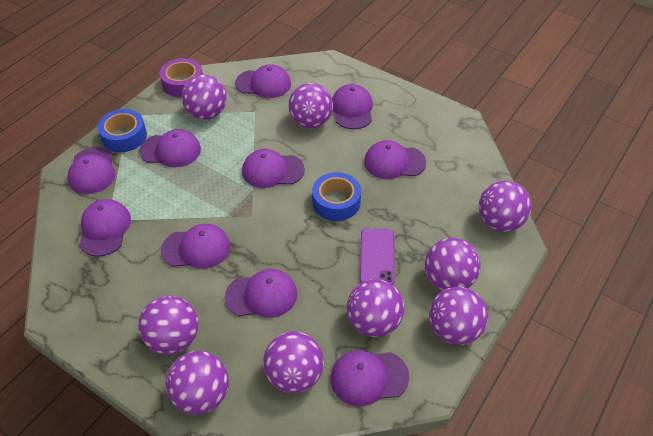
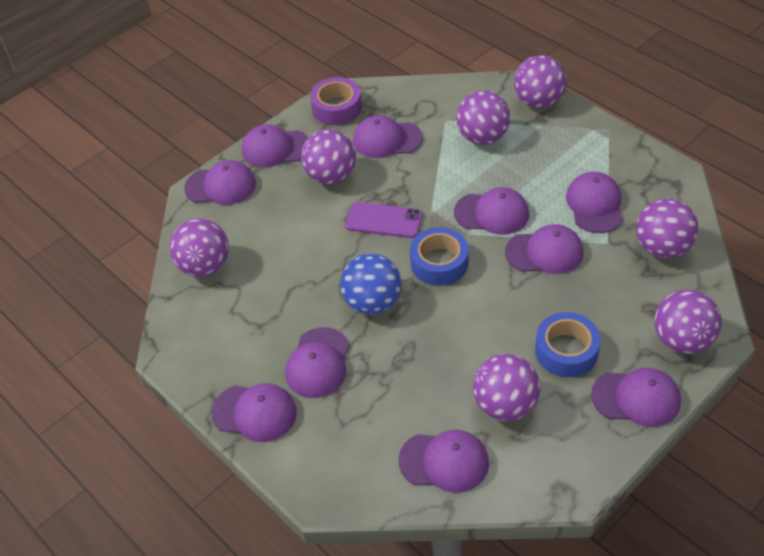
blue ball: 0 -> 1
purple ball: 9 -> 7

